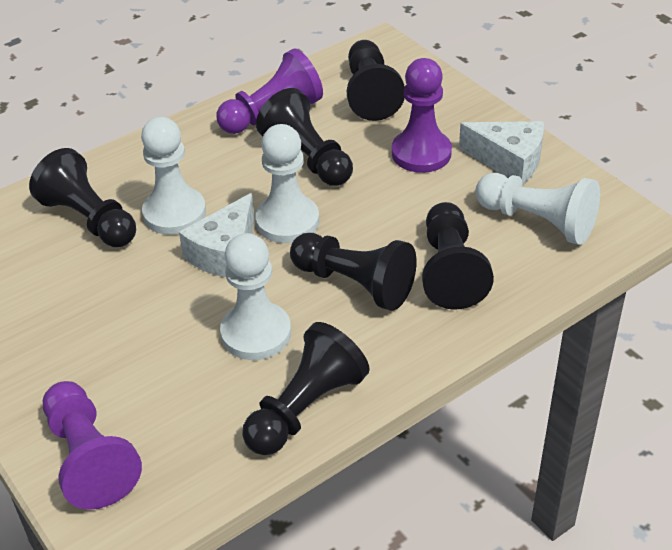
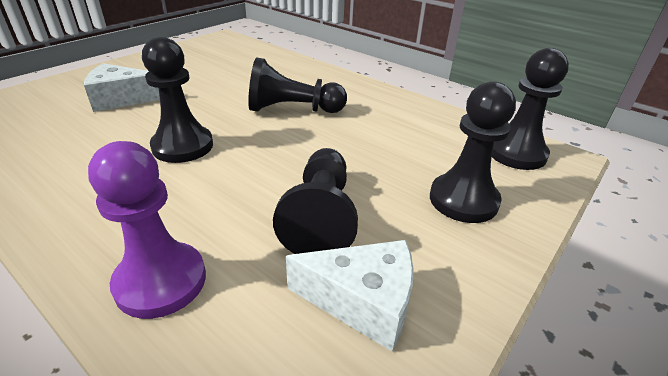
black pawn: 6 -> 5
purple pawn: 3 -> 1
white pawn: 4 -> 0

